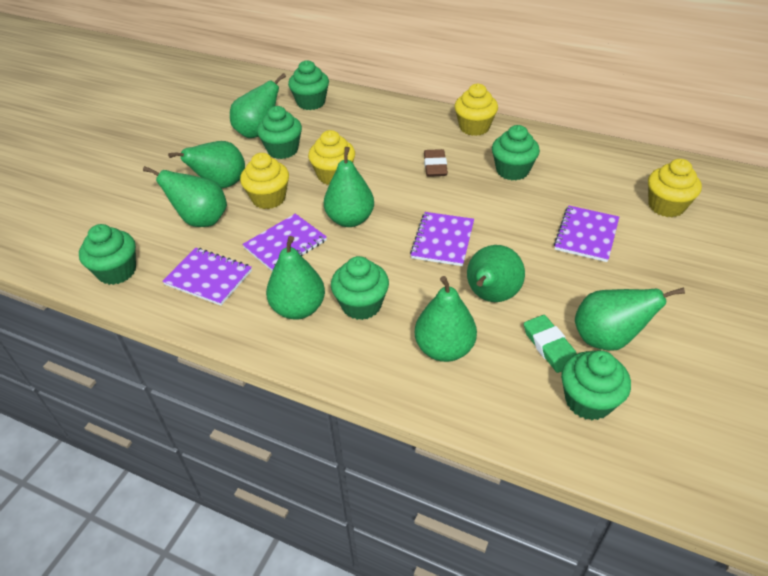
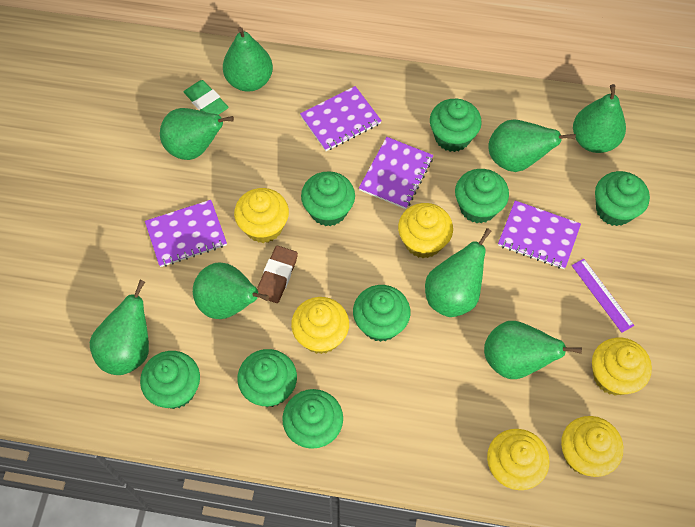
green cupcake: 6 -> 8
purple ruler: 0 -> 1
yellow cupcake: 4 -> 6

